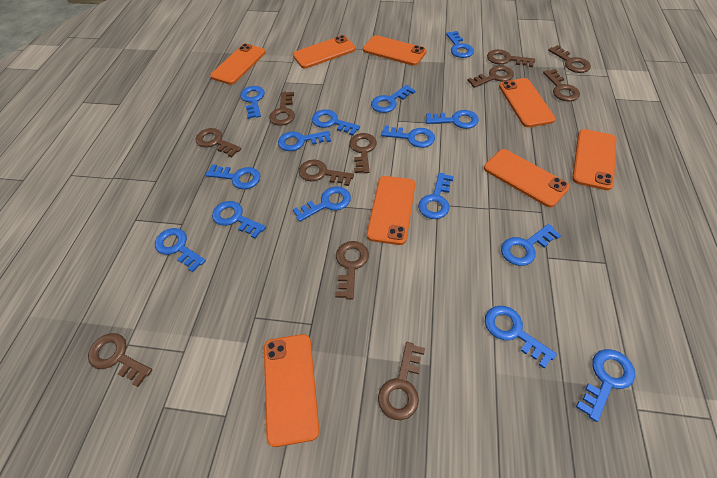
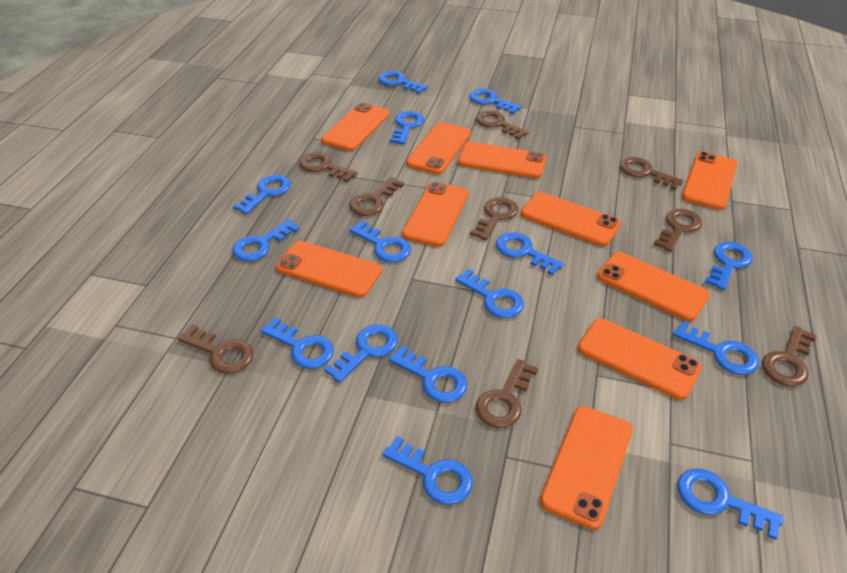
brown key: 11 -> 9
orange phone: 8 -> 10

